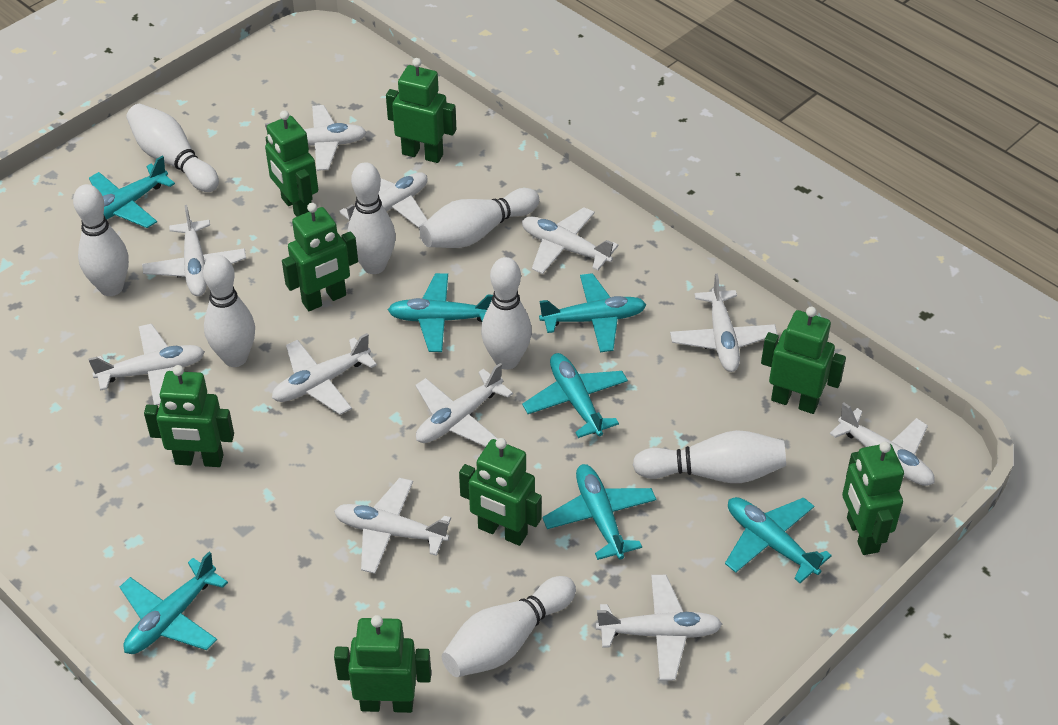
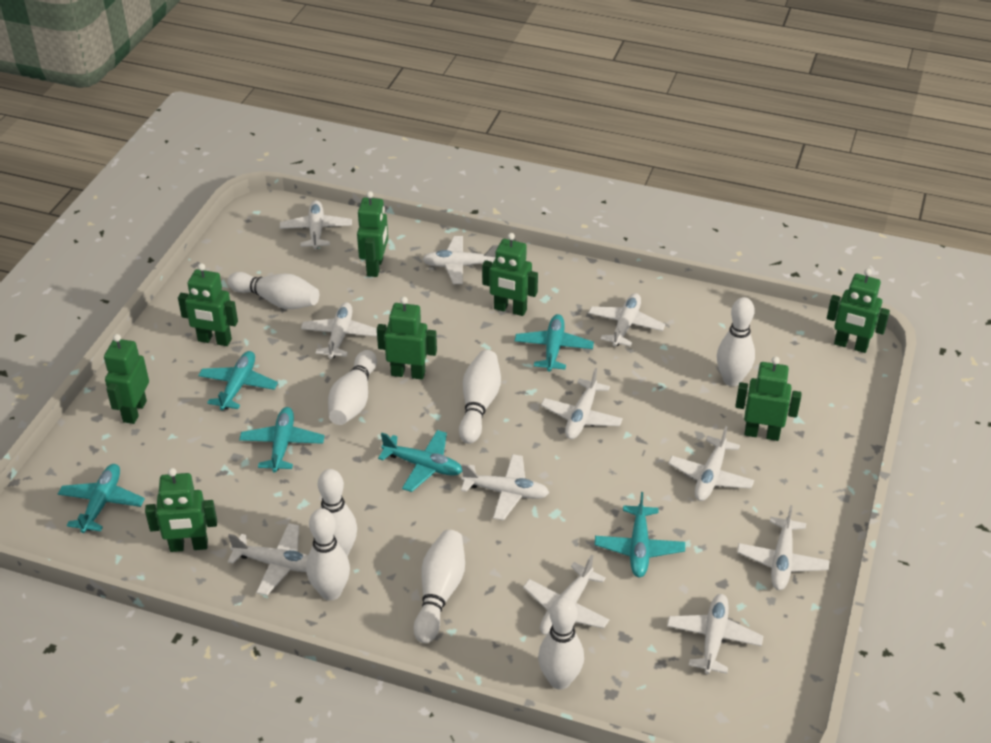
turquoise plane: 7 -> 6

